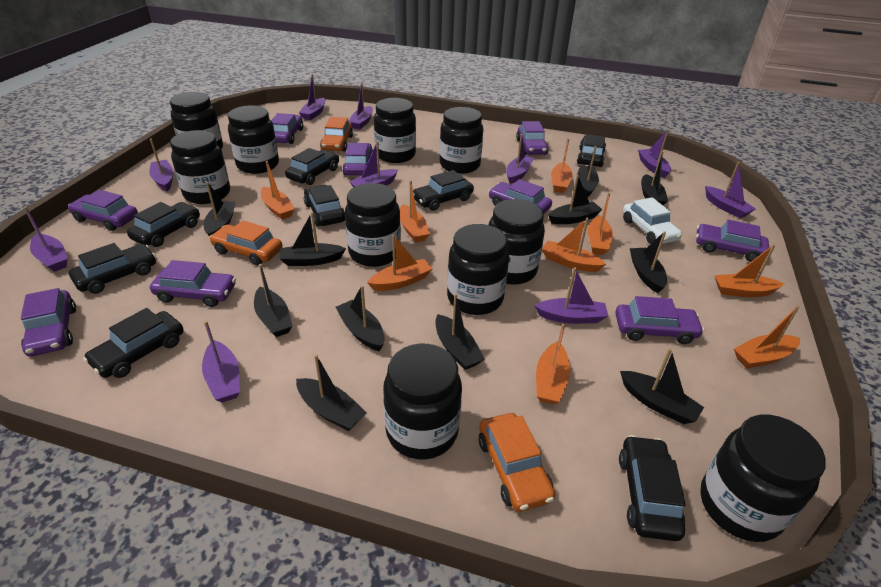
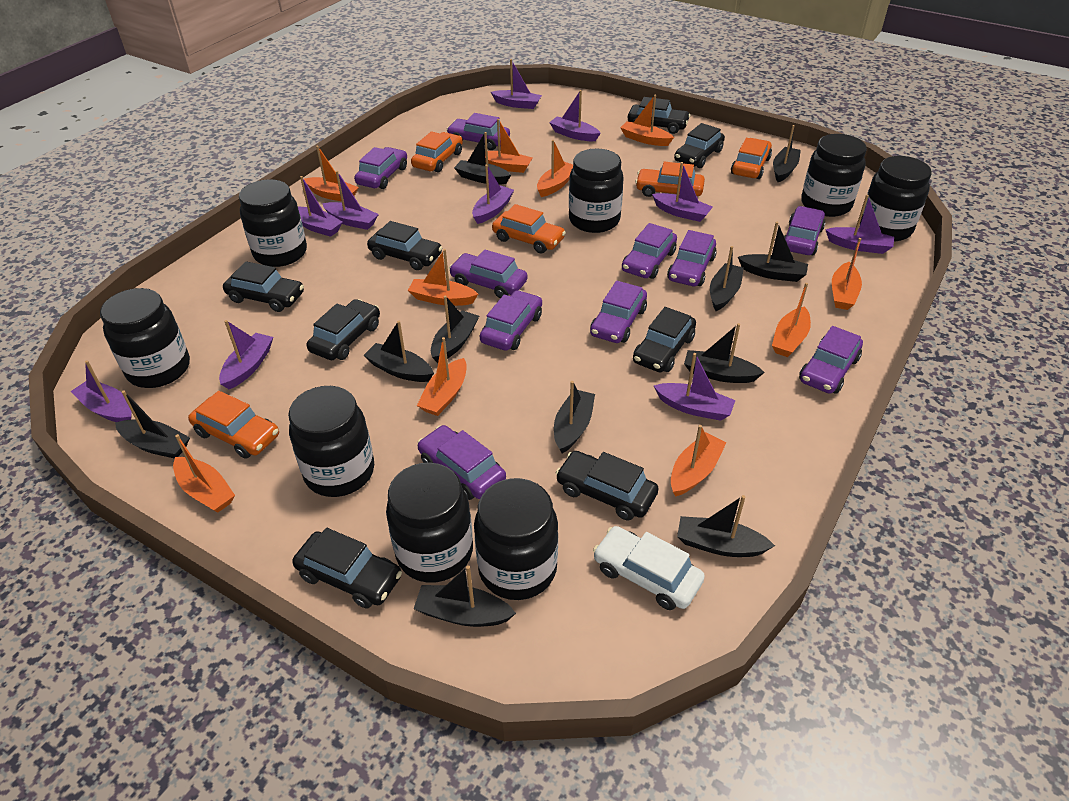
black jar: 10 -> 8
orange boat: 9 -> 10
orange car: 3 -> 5
purple car: 9 -> 10

